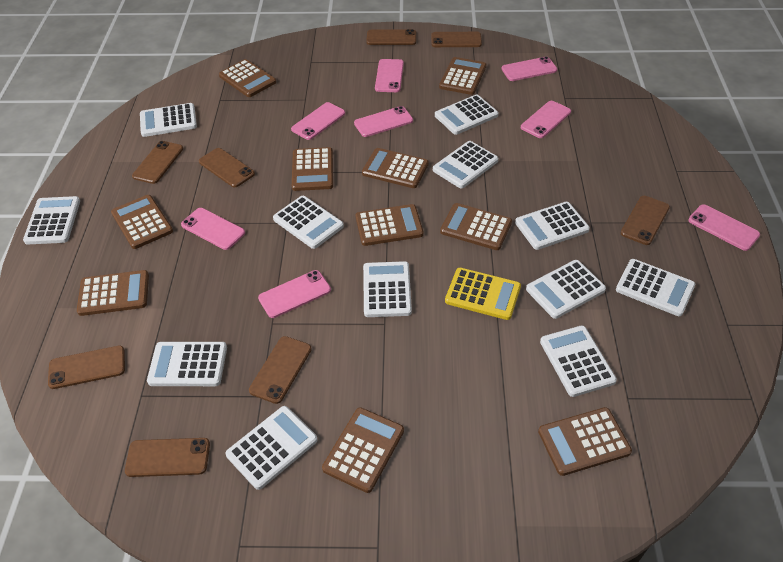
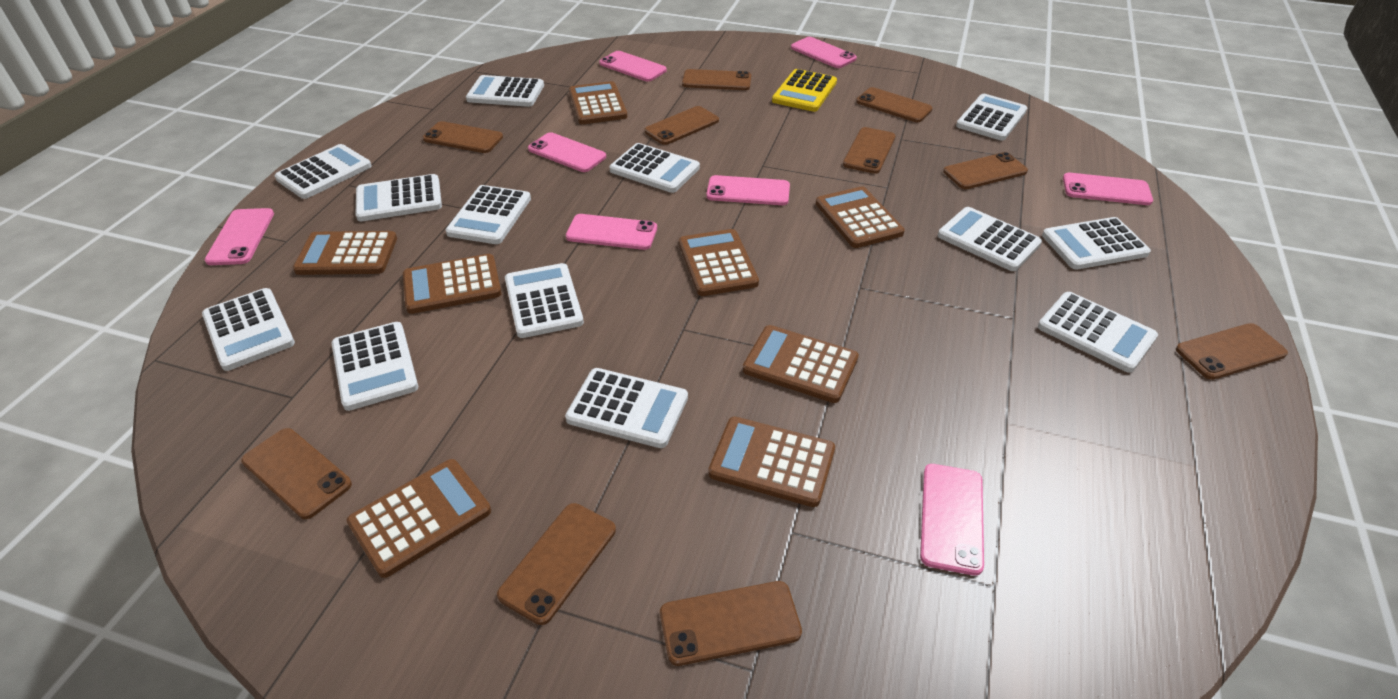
brown calculator: 10 -> 8
brown phone: 8 -> 10
white calculator: 12 -> 13

